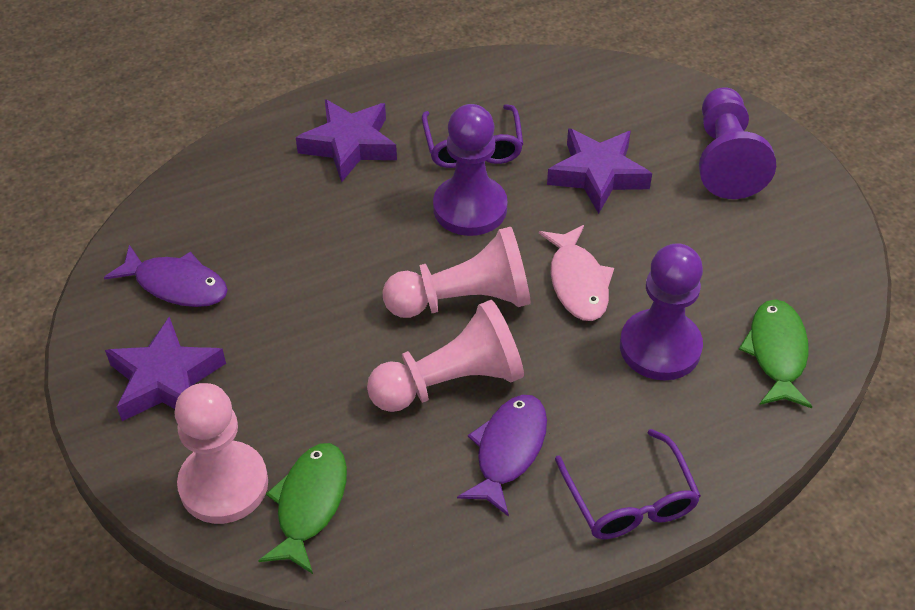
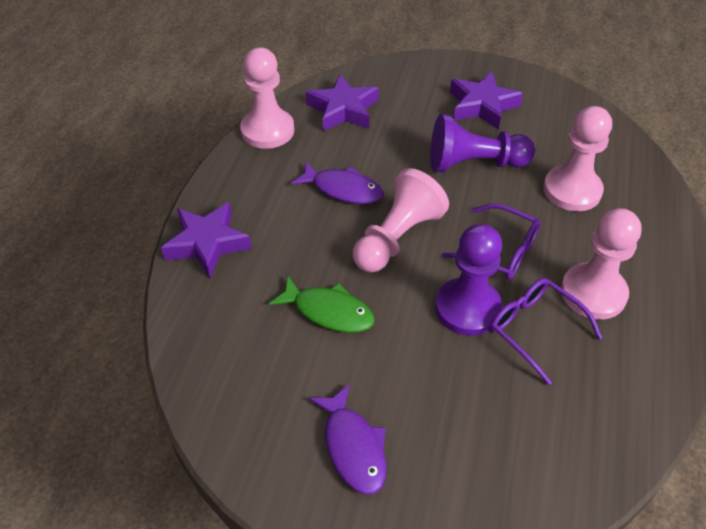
green fish: 2 -> 1
pink fish: 1 -> 0
pink pawn: 3 -> 4
purple pawn: 3 -> 2

